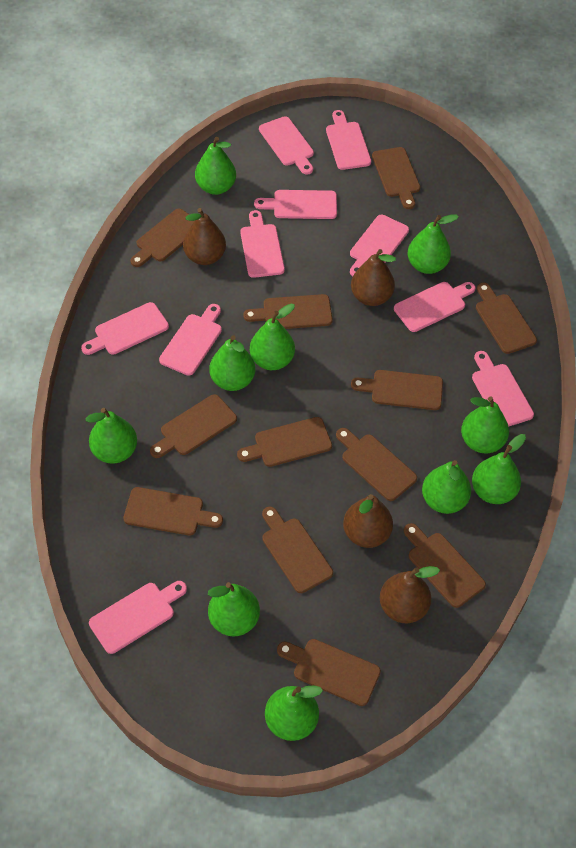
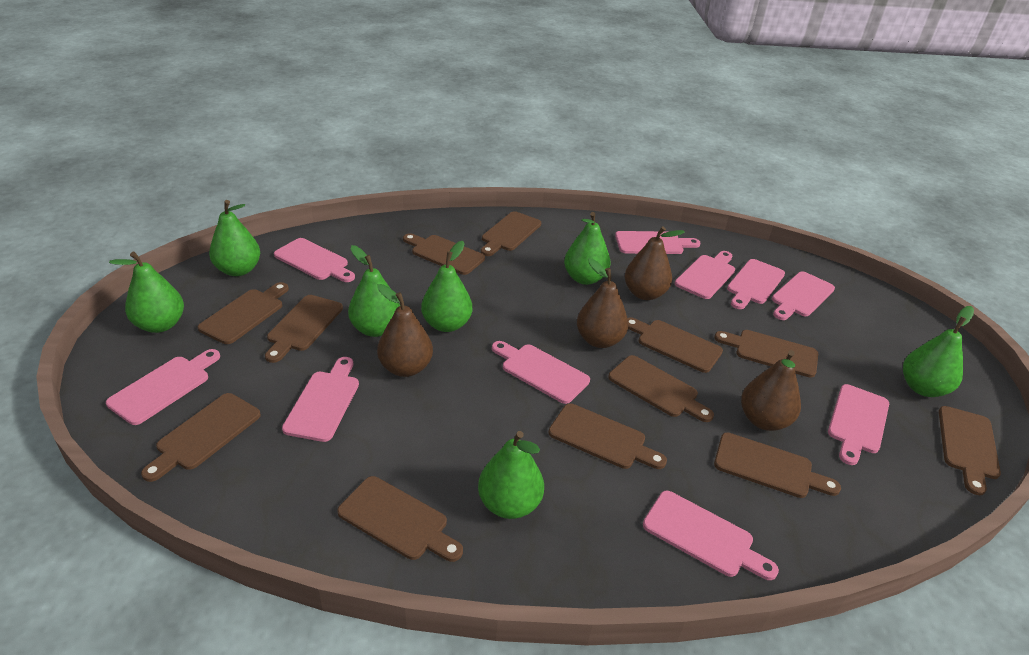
green pear: 10 -> 7

